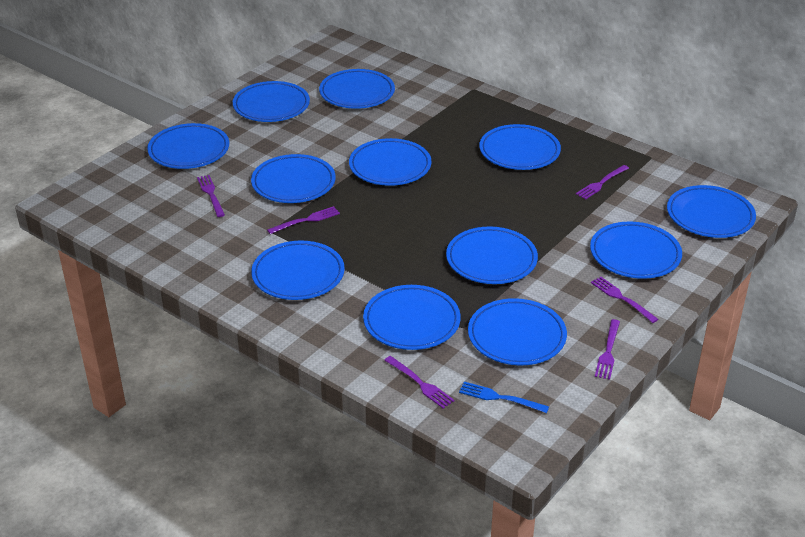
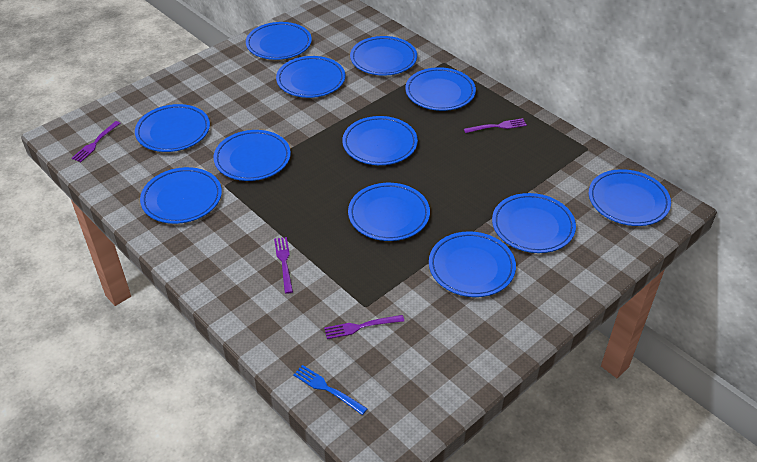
purple fork: 6 -> 4

